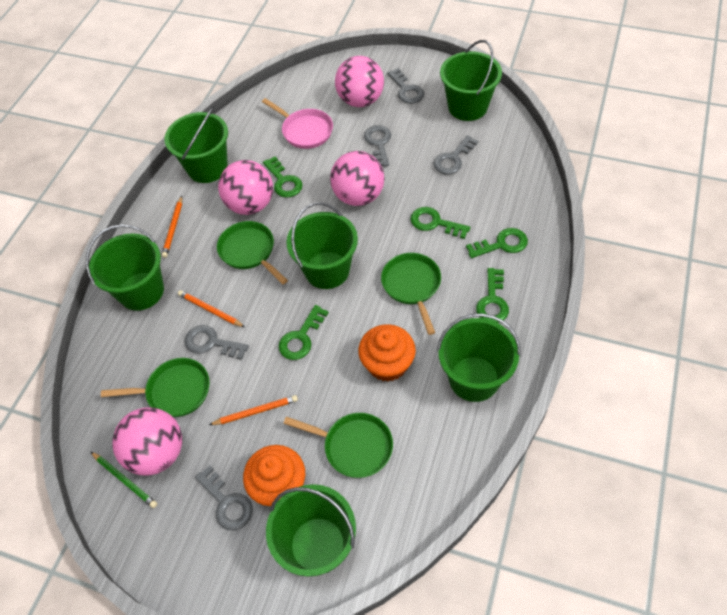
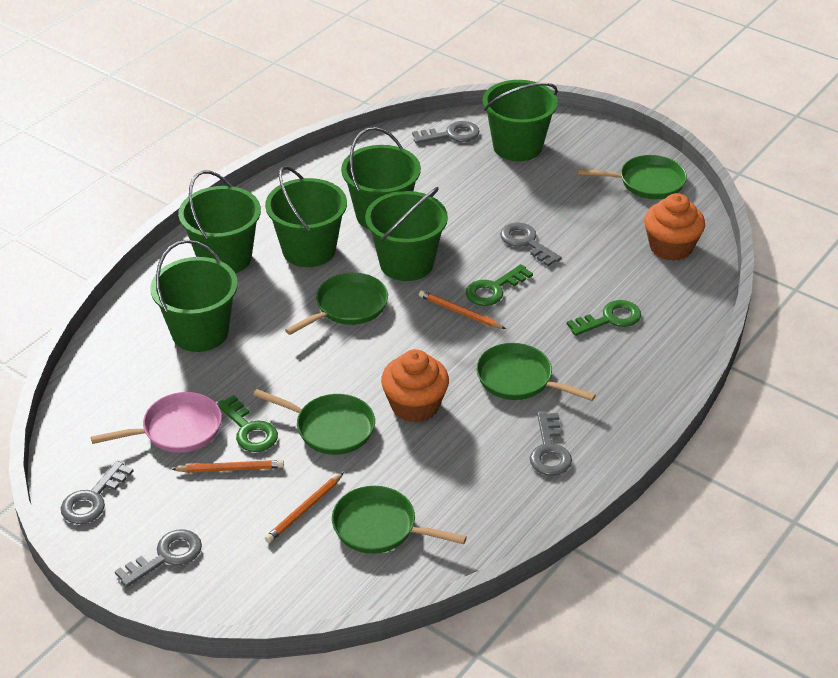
green key: 5 -> 3
green pan: 4 -> 5
green pencil: 1 -> 0
pink ball: 4 -> 0

